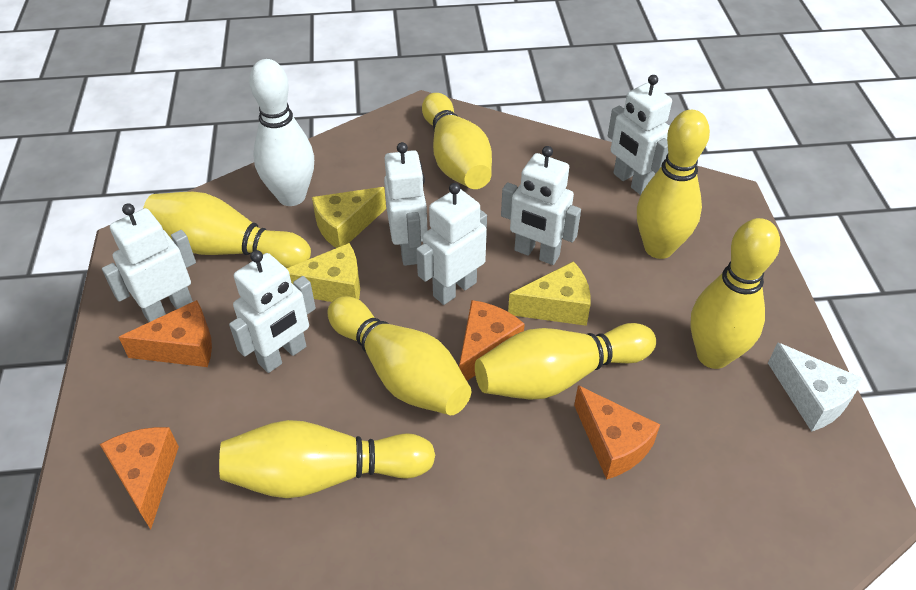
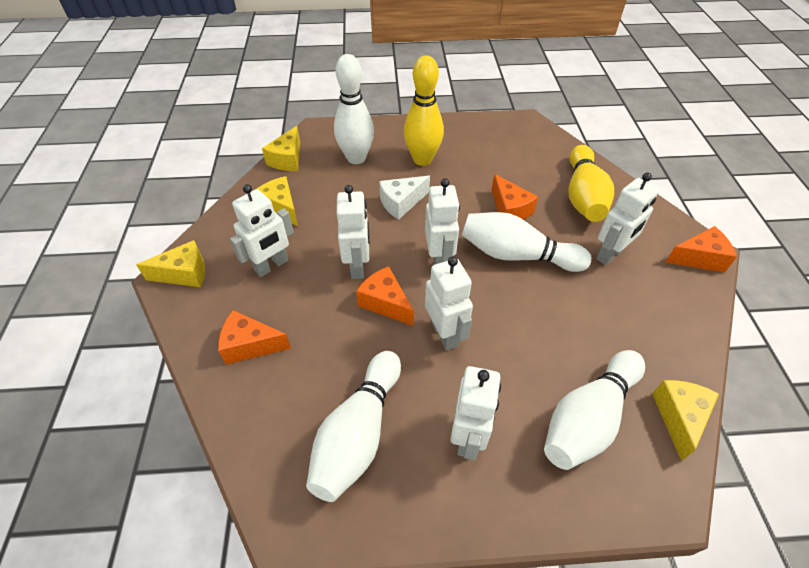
white bowling pin: 1 -> 4
yellow bowling pin: 7 -> 2
yellow cheese: 3 -> 4

